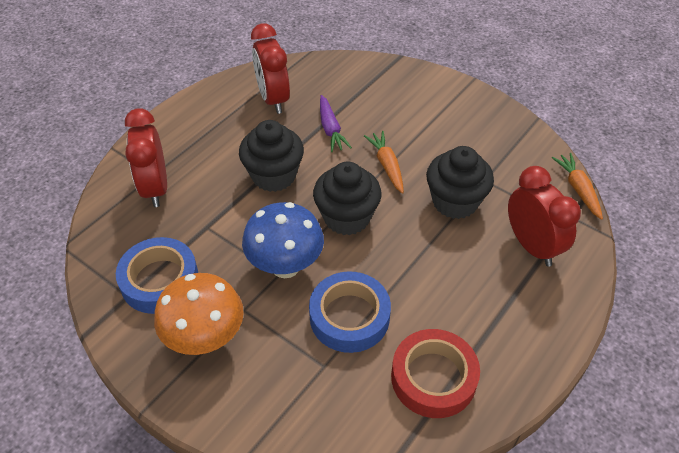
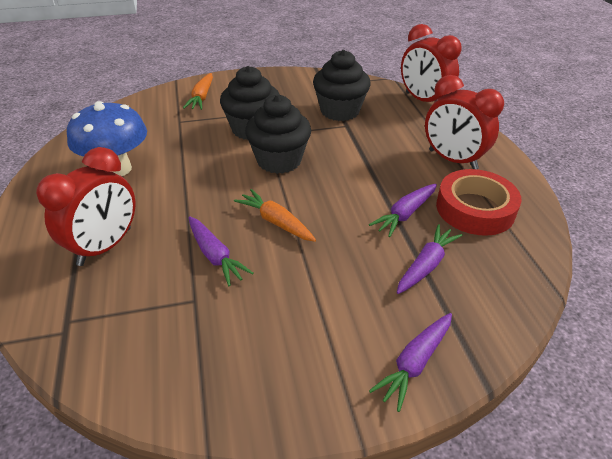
blue tape: 2 -> 0
orange mushroom: 1 -> 0
purple carrot: 1 -> 4

